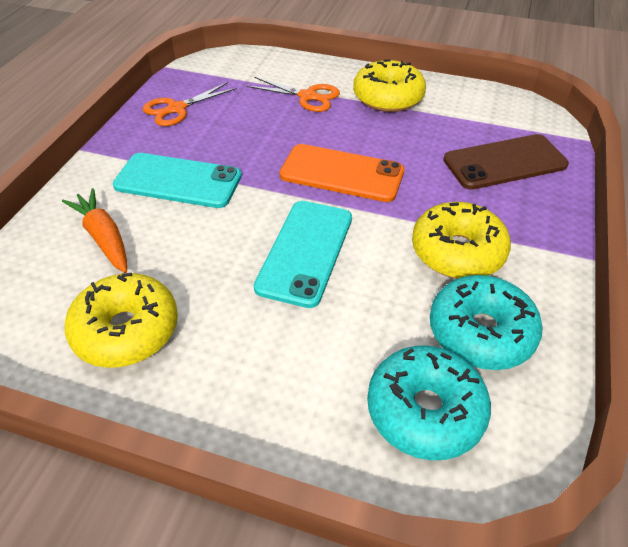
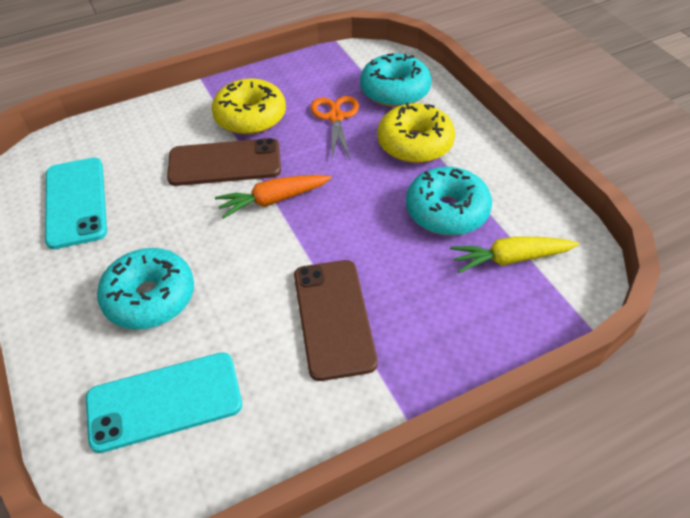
brown phone: 1 -> 2
orange phone: 1 -> 0
orange scissors: 2 -> 1
turquoise donut: 2 -> 3
yellow carrot: 0 -> 1
yellow donut: 3 -> 2

